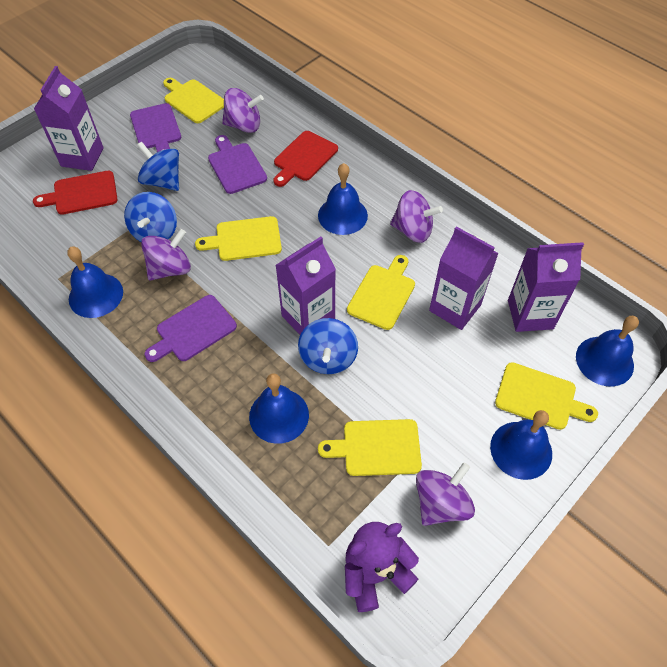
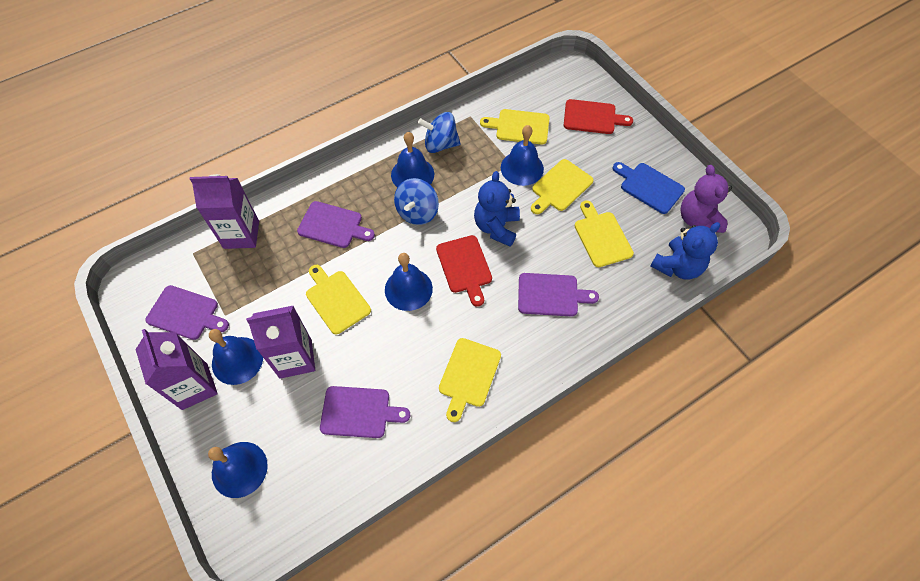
blue cutting board: 0 -> 1
blue spinning top: 3 -> 2
blue teddy bear: 0 -> 2
purple carton: 4 -> 3
purple cutting board: 3 -> 4
purple spinning top: 4 -> 0

